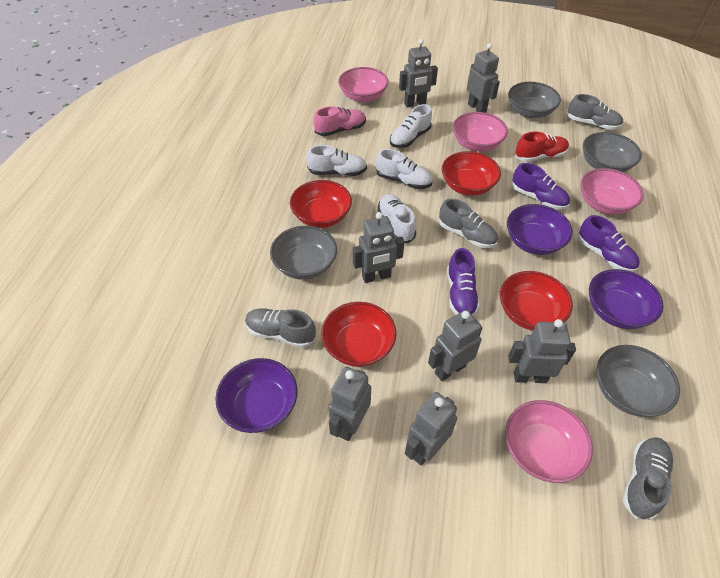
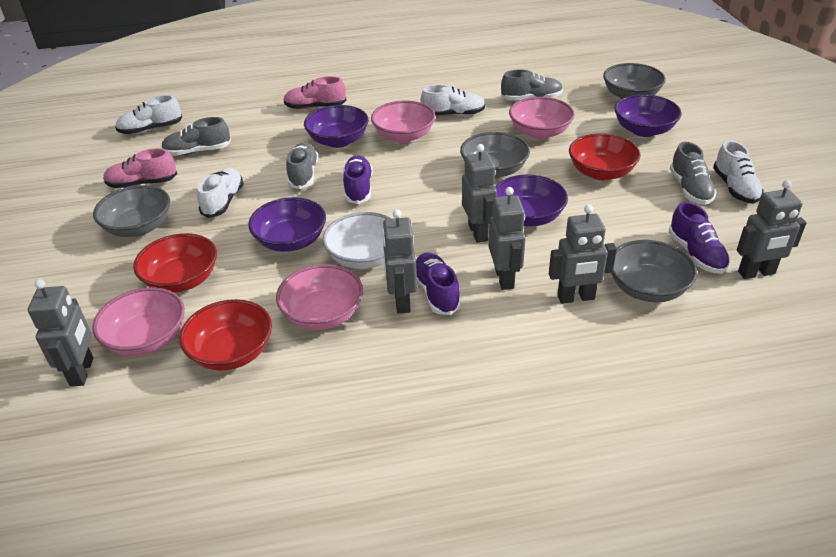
grey robot: 7 -> 6
pink shoe: 1 -> 2
purple bowl: 3 -> 4
red bowl: 4 -> 3
red shoe: 1 -> 0
white bowl: 0 -> 1

